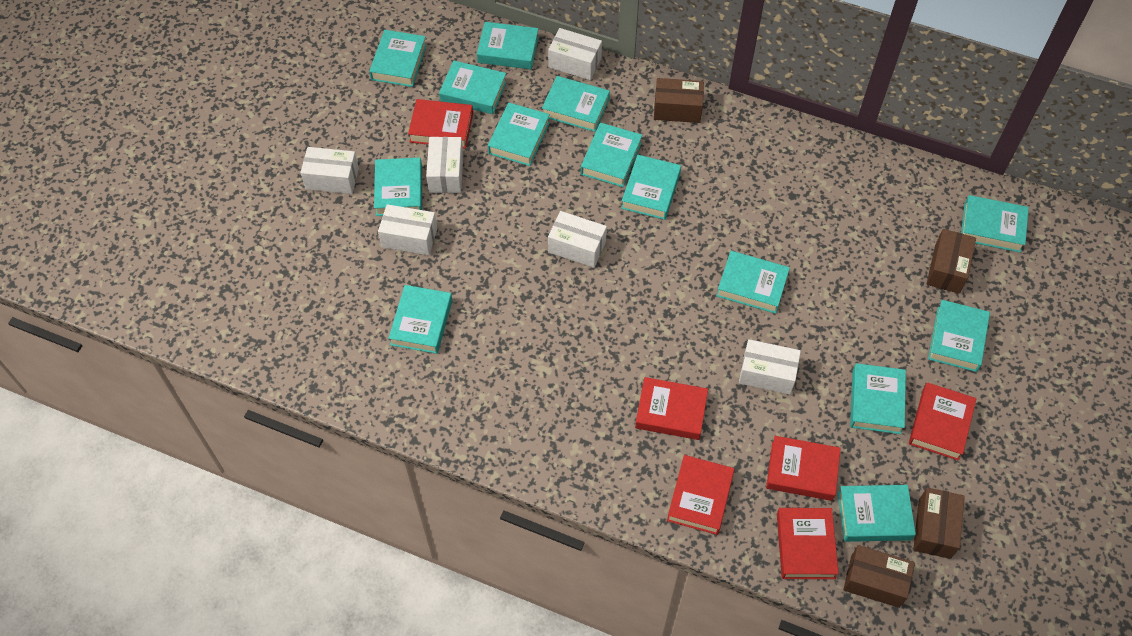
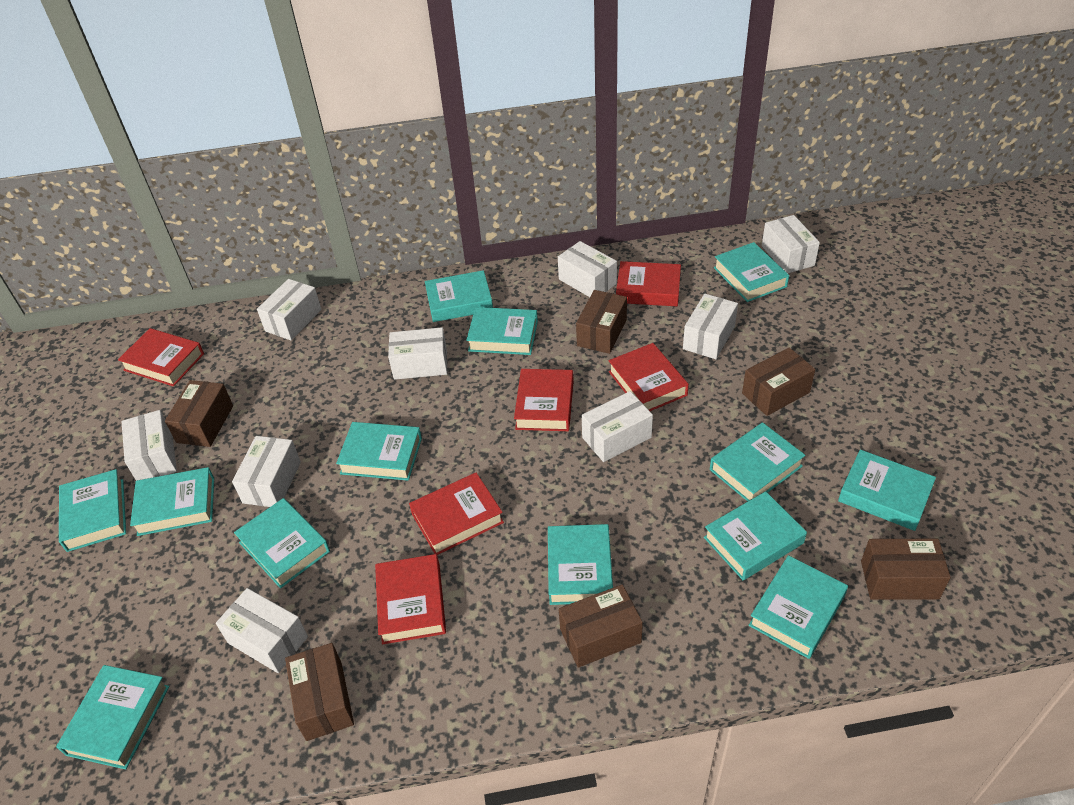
brown box: 4 -> 6
turquoise book: 14 -> 13
white box: 6 -> 9

